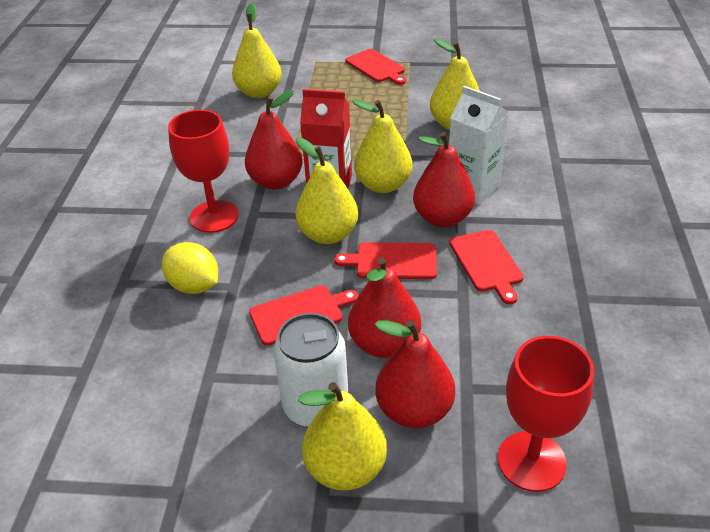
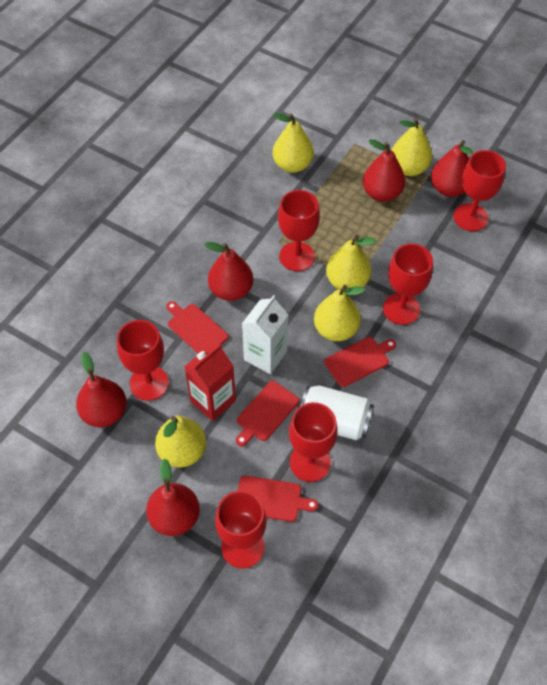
red goblet: 2 -> 6
red pear: 4 -> 5
yellow lemon: 1 -> 0

